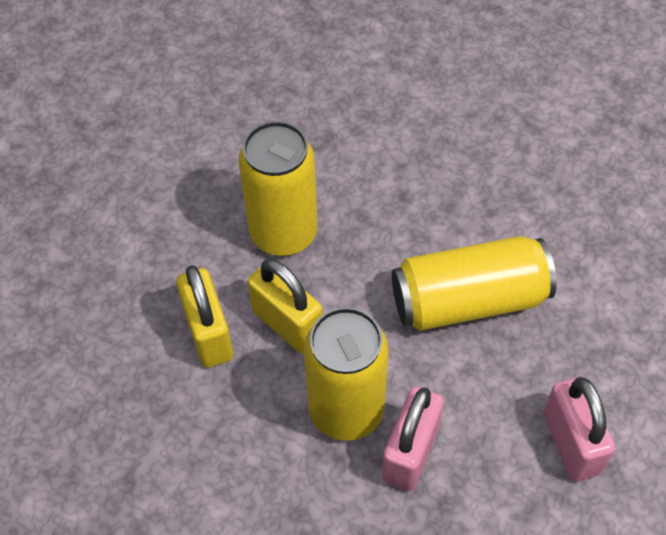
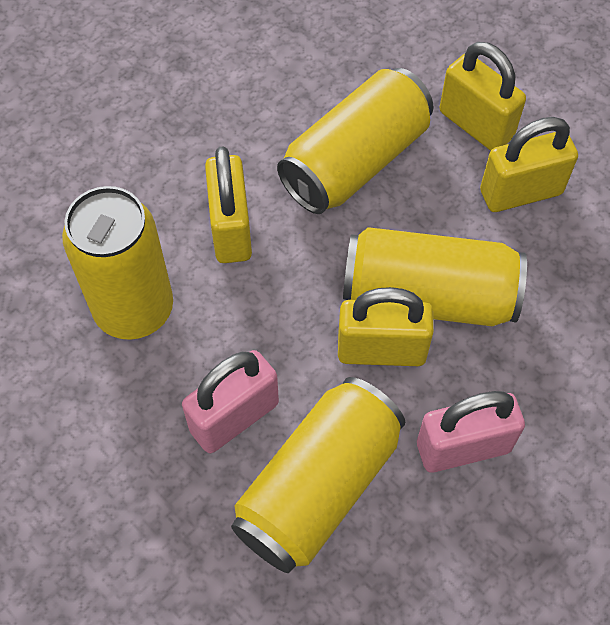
yellow can: 3 -> 4
yellow padlock: 2 -> 4

